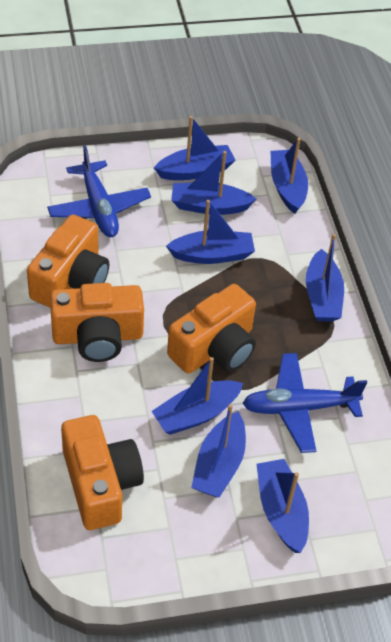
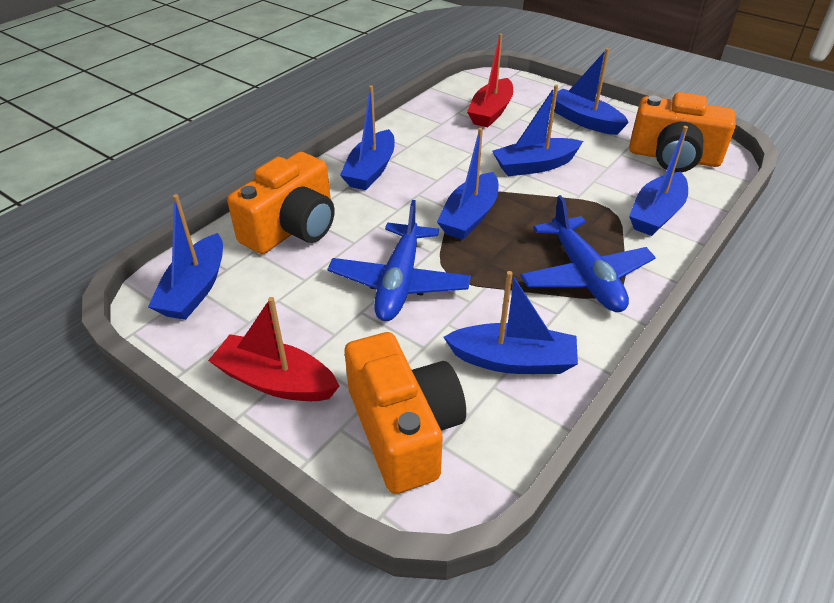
blue boat: 8 -> 7
orange camera: 4 -> 3
red boat: 0 -> 2

